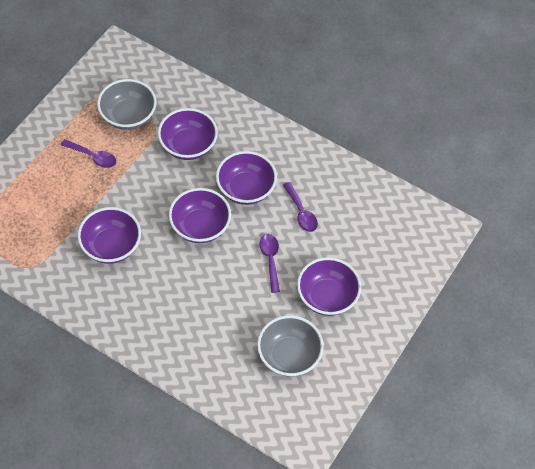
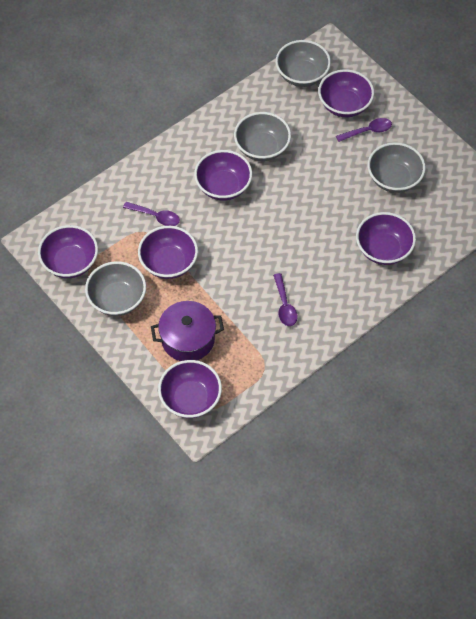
grey bowl: 2 -> 4
purple bowl: 5 -> 6
purple pot: 0 -> 1

